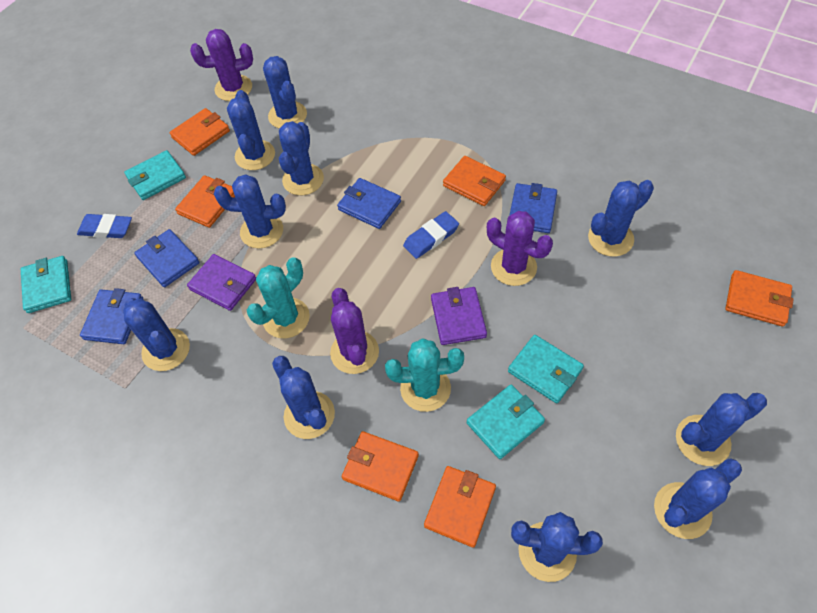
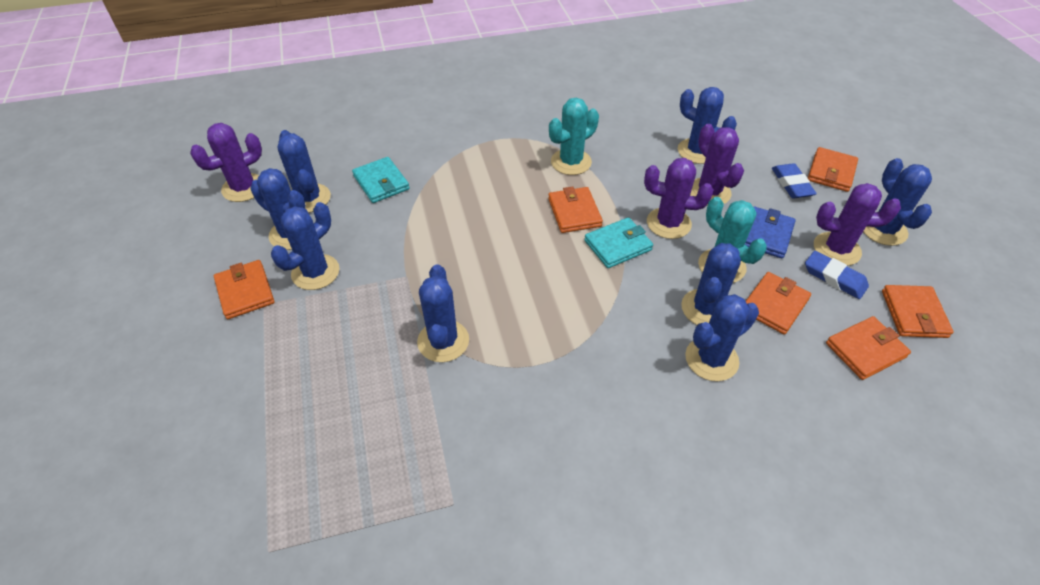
blue cactus: 10 -> 8
blue wallet: 4 -> 1
purple cactus: 3 -> 4
purple wallet: 2 -> 0
turquoise wallet: 4 -> 2

